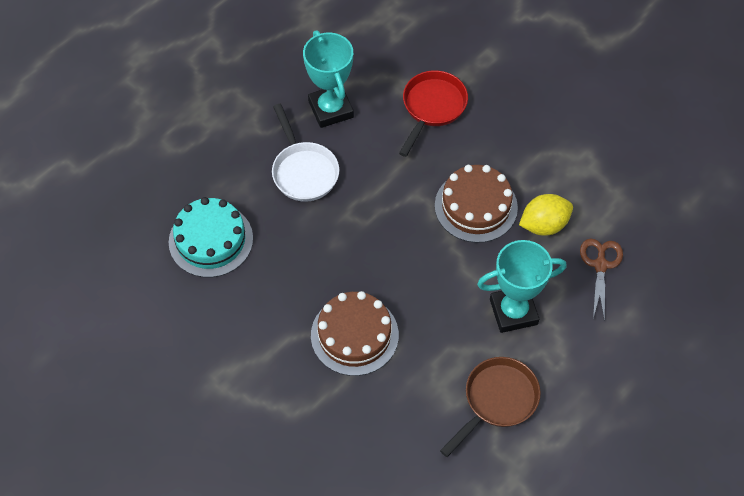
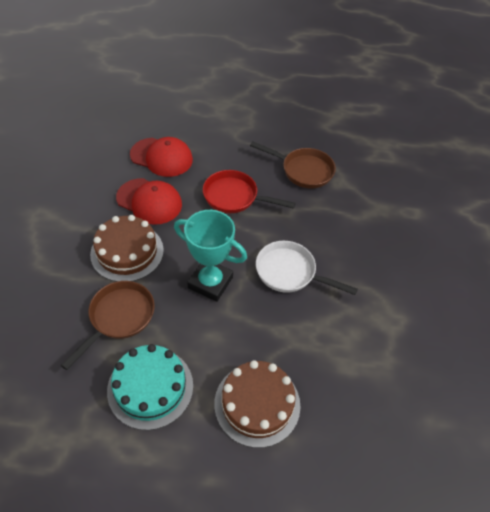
brown pan: 1 -> 2
brown scissors: 1 -> 0
red cap: 0 -> 2
turquoise trophy: 2 -> 1
yellow lemon: 1 -> 0

